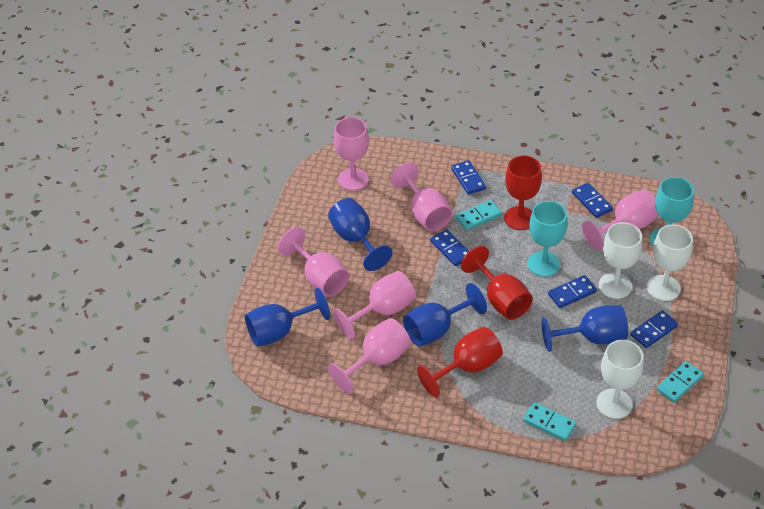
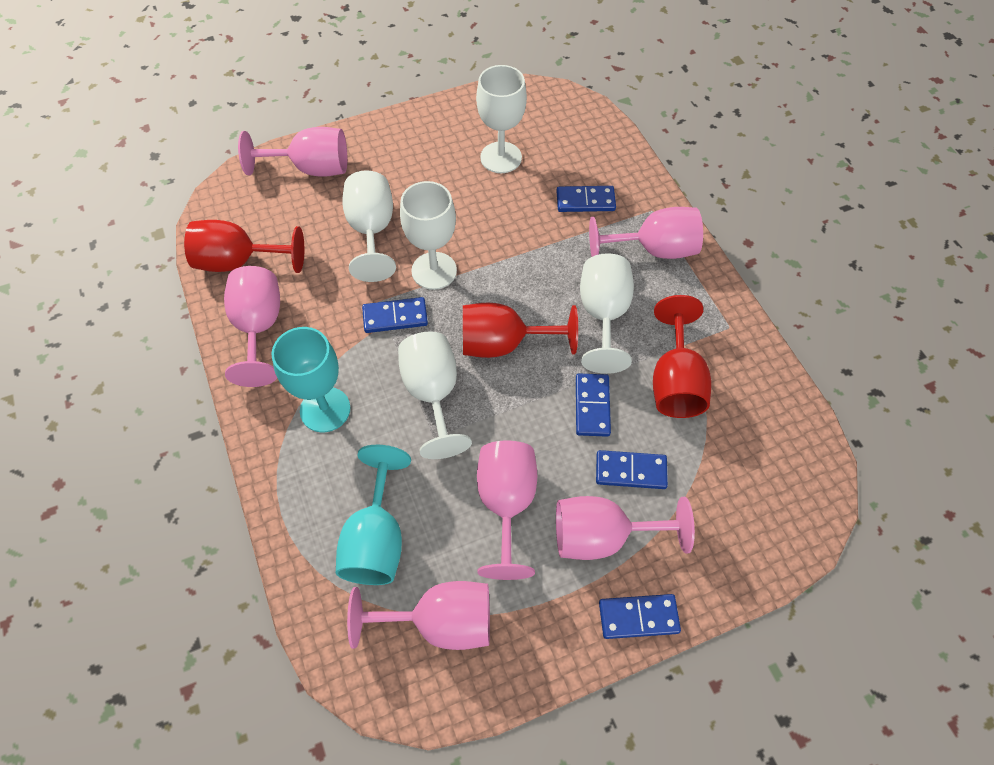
blue goblet: 4 -> 0
turquoise domino: 3 -> 0
white goblet: 3 -> 5

